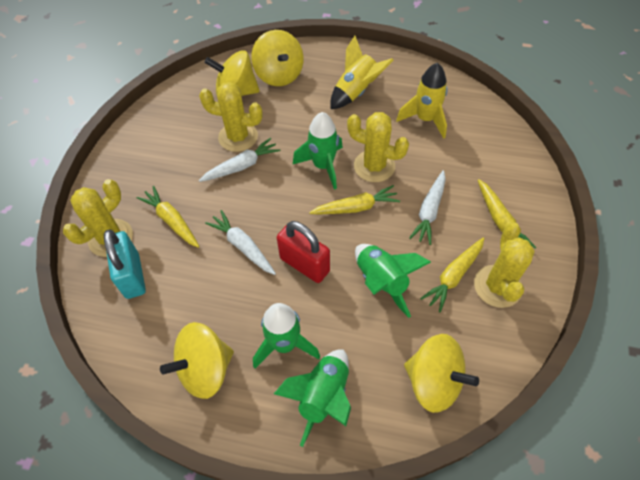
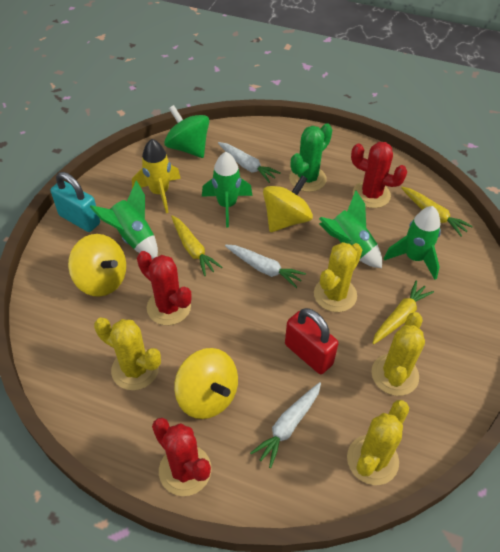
green cactus: 0 -> 1
green spinning top: 0 -> 1
red cactus: 0 -> 3
yellow carrot: 4 -> 3
yellow rocket: 2 -> 1
yellow spinning top: 4 -> 3

